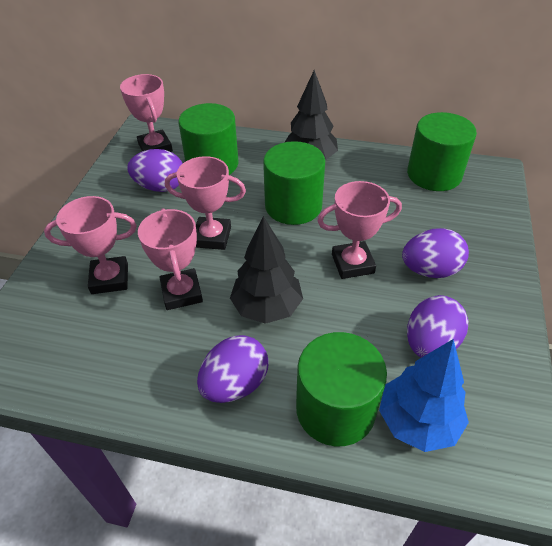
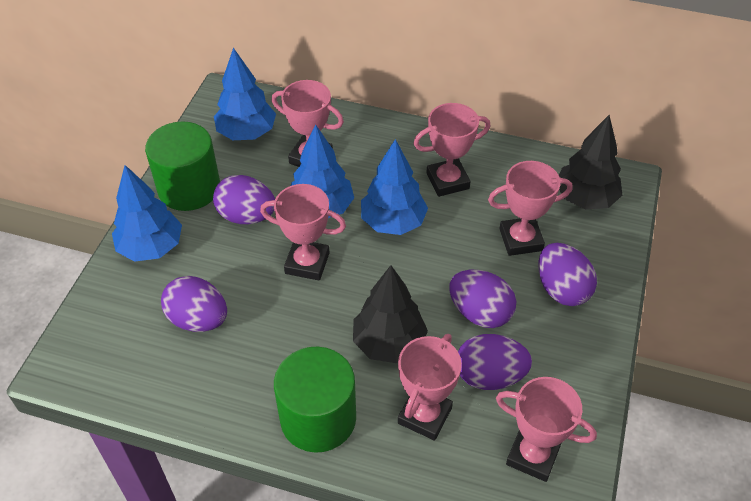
blue tree: 1 -> 4
green cylinder: 4 -> 2
pink trophy: 5 -> 6
purple egg: 4 -> 5

